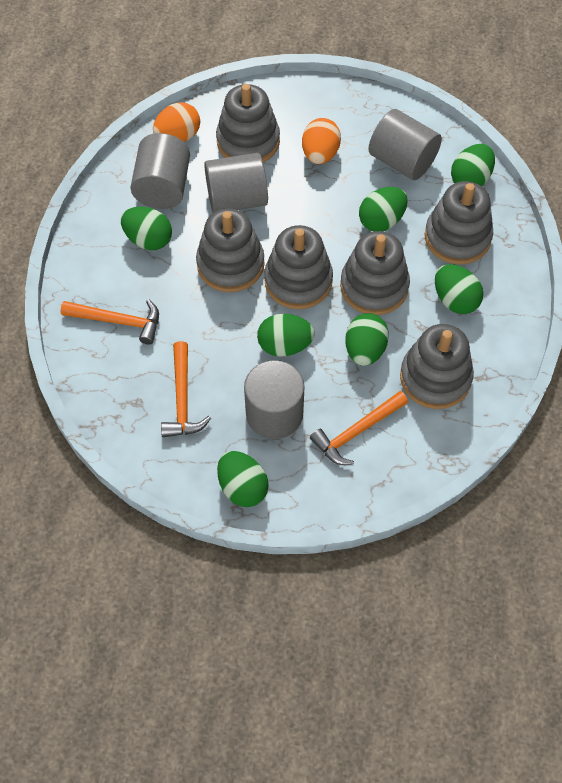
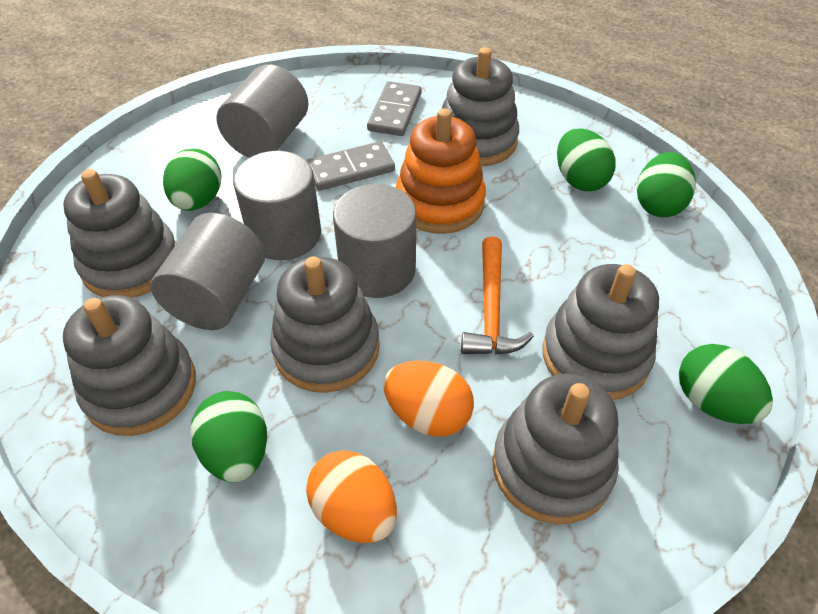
green egg: 7 -> 5
grey domino: 0 -> 2
orange hammer: 3 -> 1
orange stacking toy: 0 -> 1

